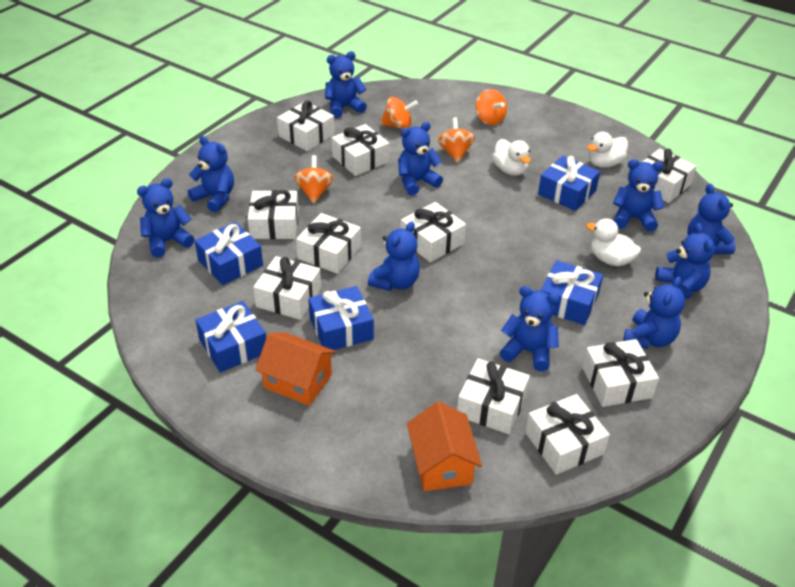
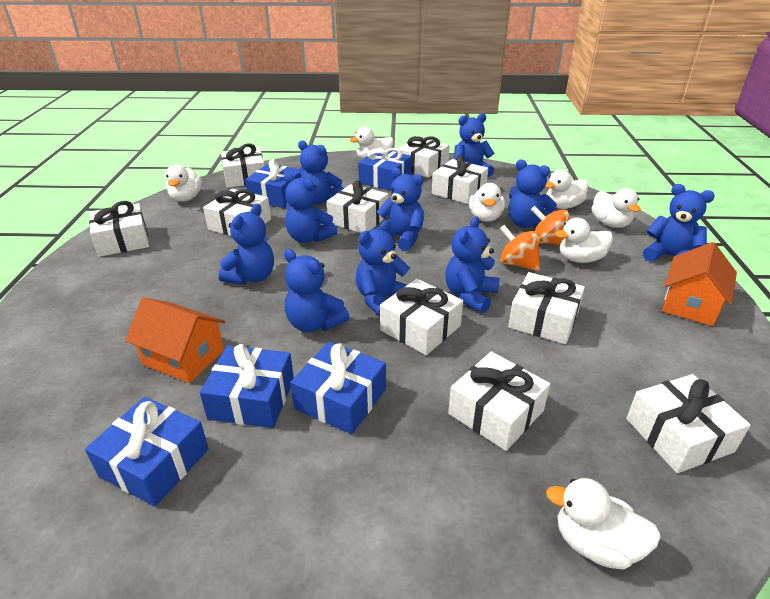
orange spinning top: 4 -> 2
white duck: 3 -> 7

